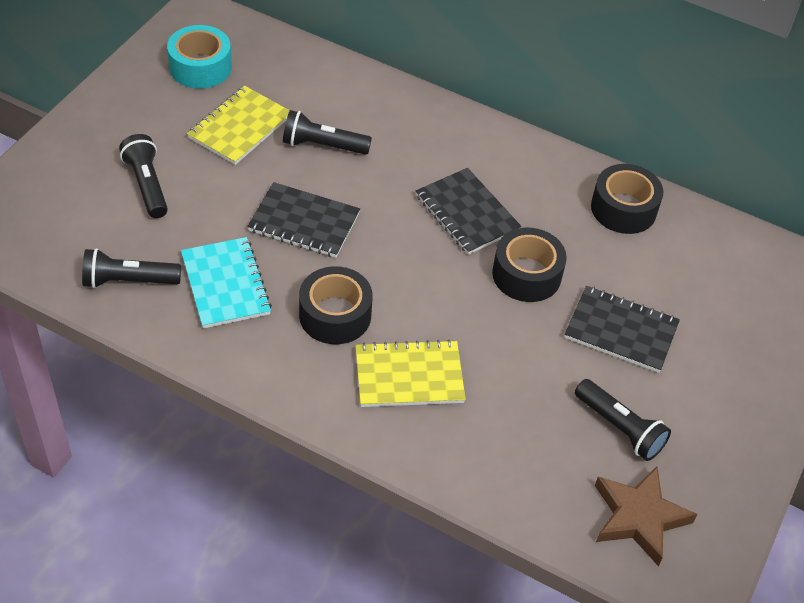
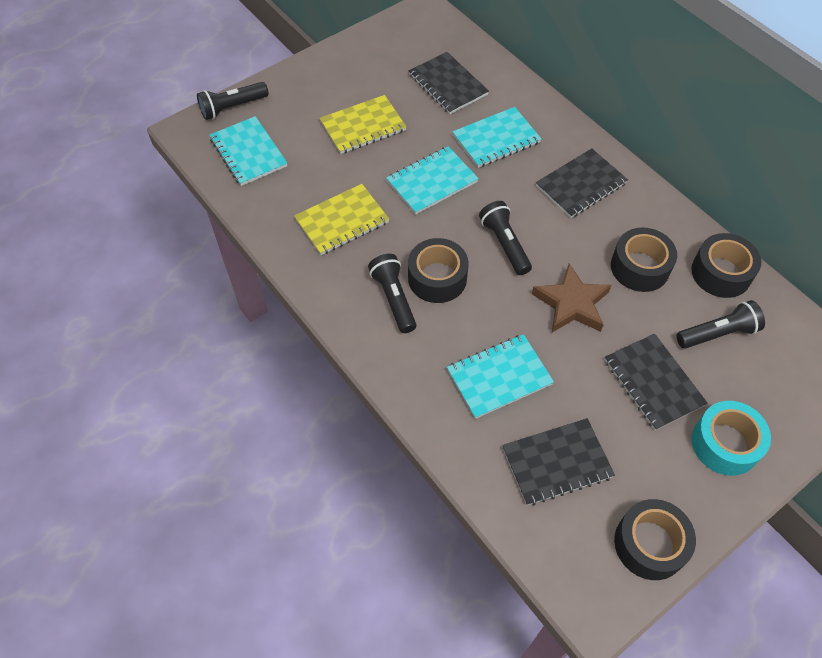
black notebook: 3 -> 4
black tape: 3 -> 4
turquoise notebook: 1 -> 4

